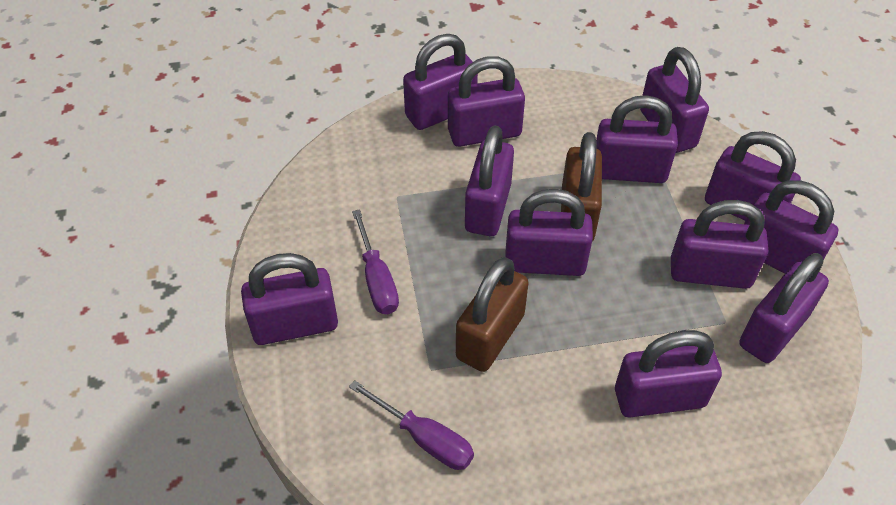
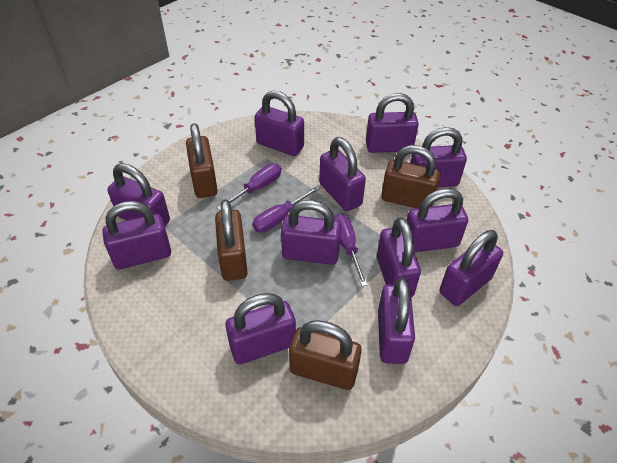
brown padlock: 2 -> 4
purple screwdriver: 2 -> 3

